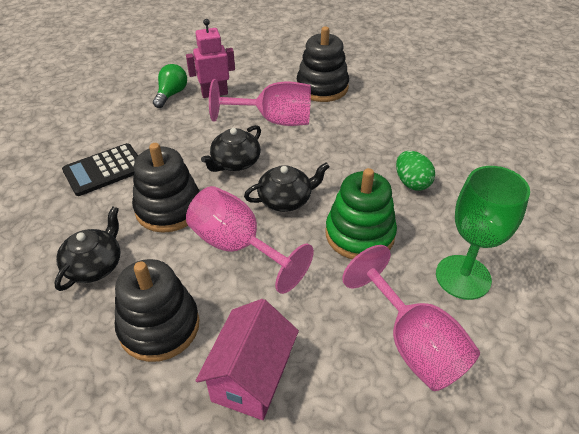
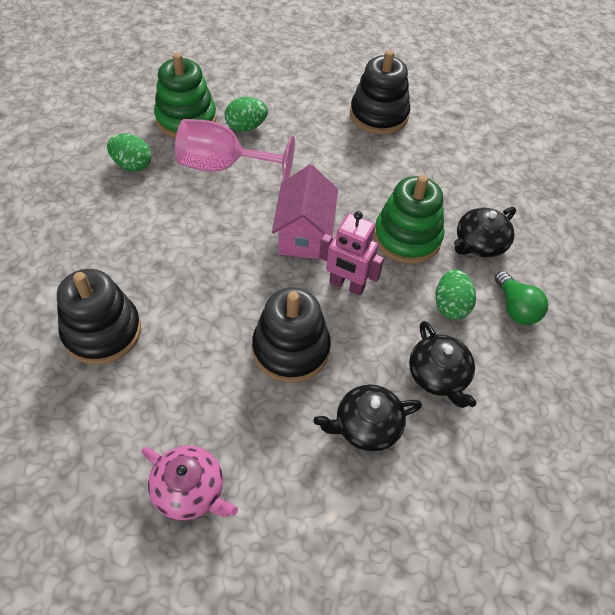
black calculator: 1 -> 0
green egg: 1 -> 3
green goblet: 1 -> 0
green stacking toy: 1 -> 2
pink goblet: 3 -> 1
pink teapot: 0 -> 1

